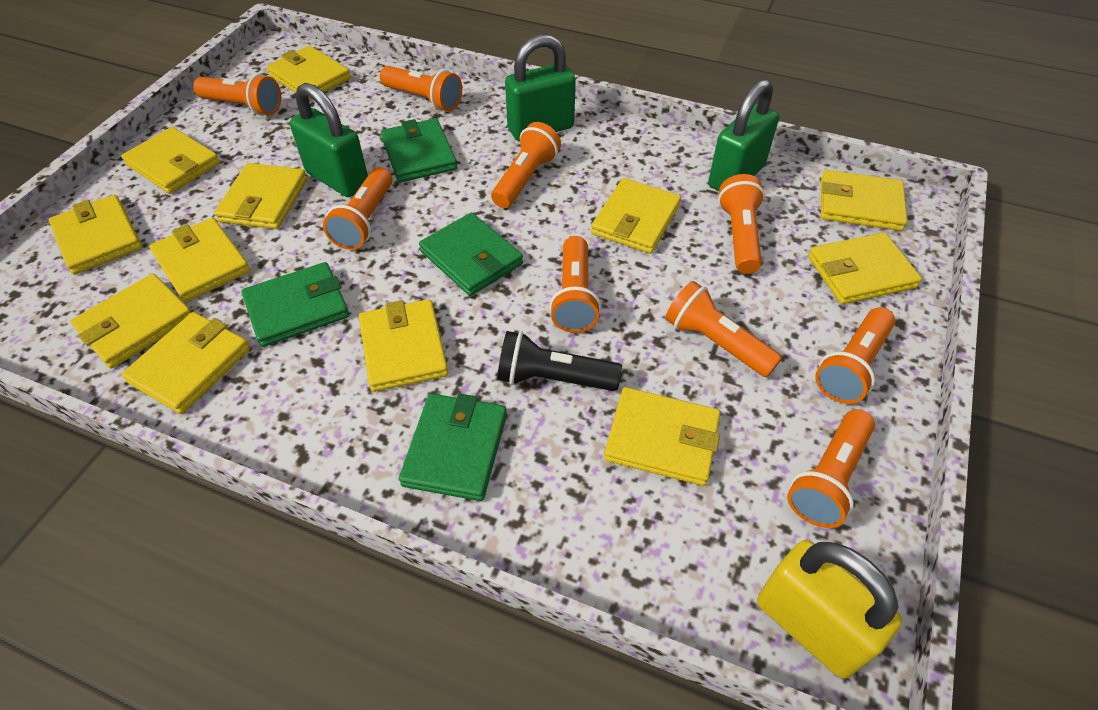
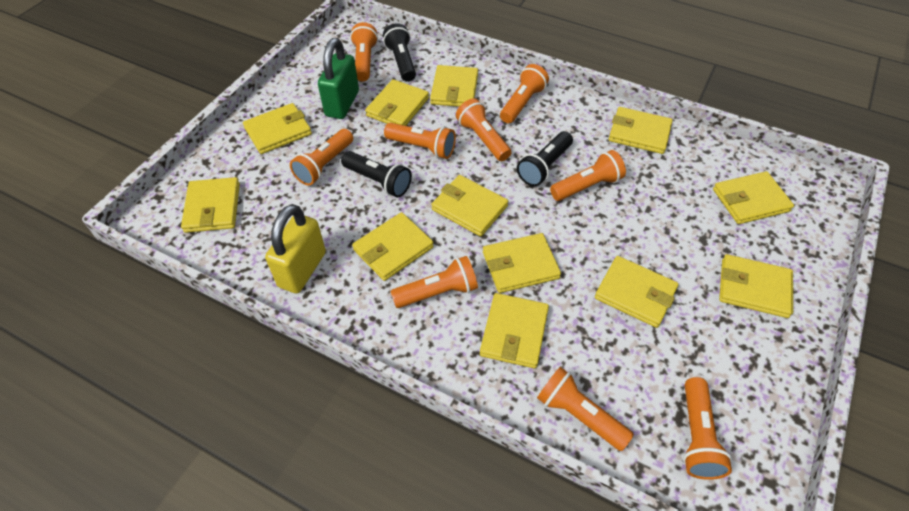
black flashlight: 1 -> 3
green padlock: 3 -> 1
green wallet: 4 -> 0

